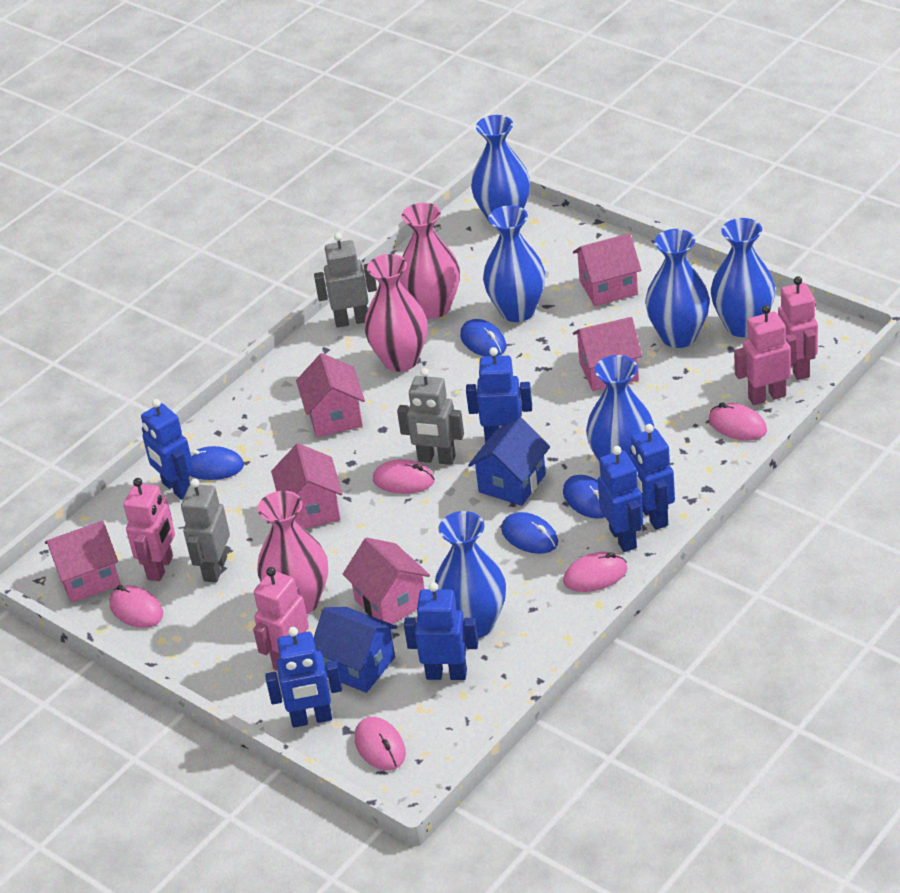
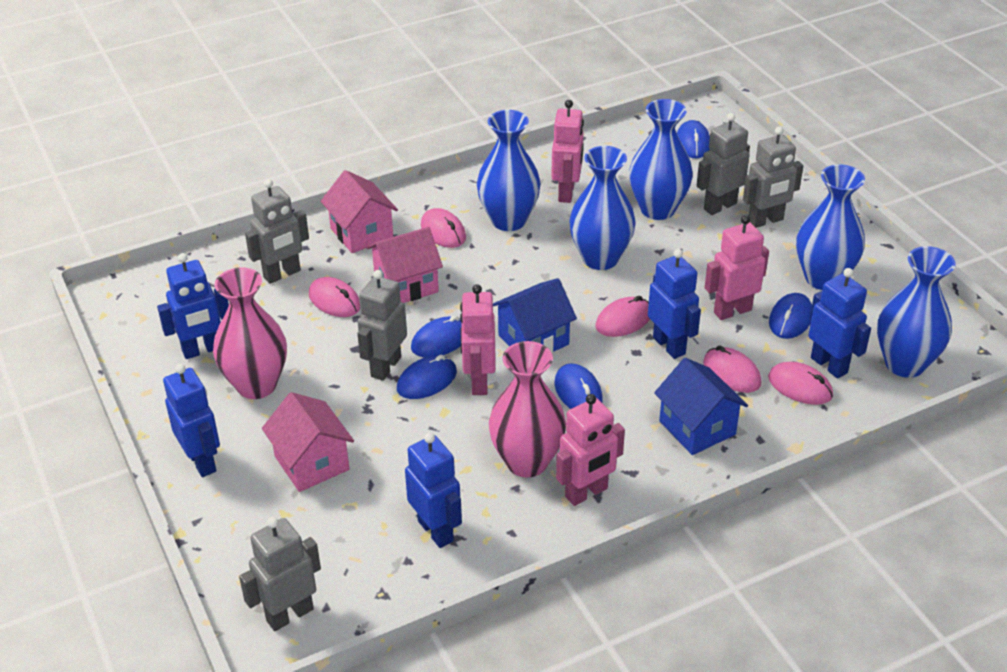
blue mouse: 4 -> 5
blue robot: 6 -> 5
blue vase: 6 -> 5
grey robot: 3 -> 5
pink house: 6 -> 3
pink vase: 3 -> 2

